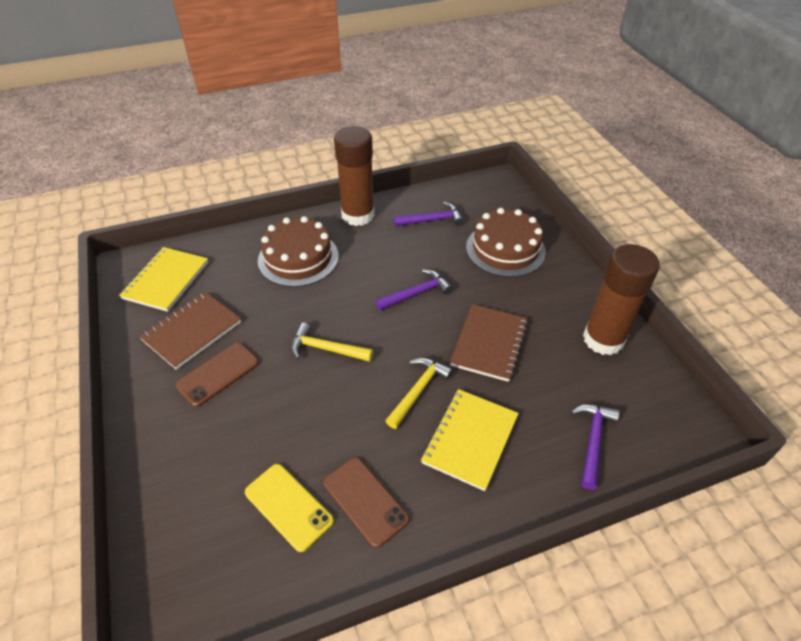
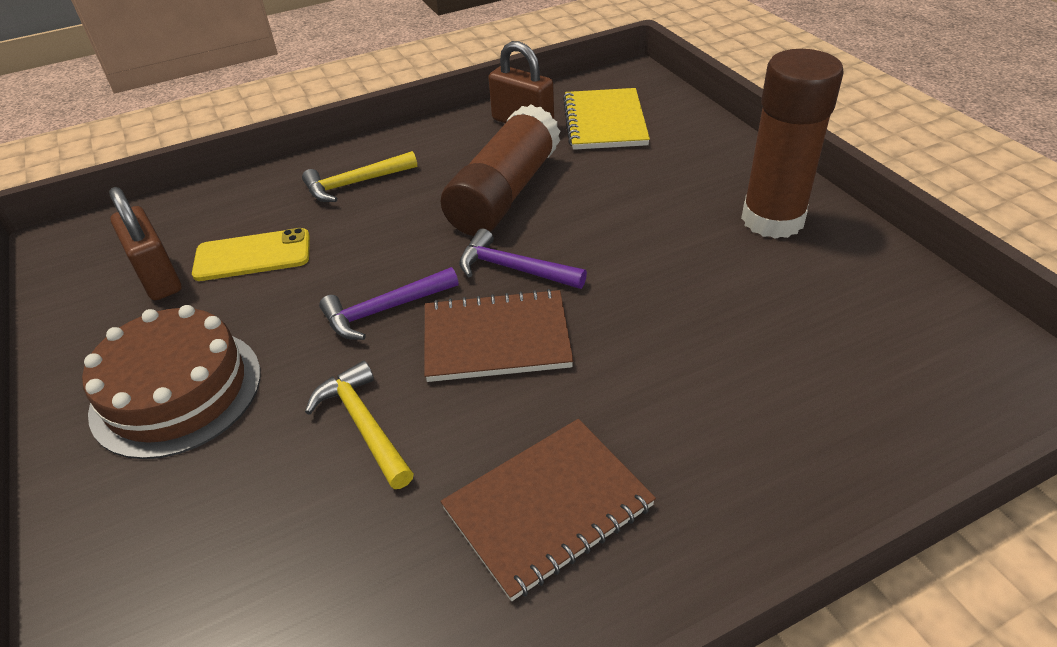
brown cake: 2 -> 1
brown padlock: 0 -> 2
brown phone: 2 -> 0
purple hammer: 3 -> 2
yellow notebook: 2 -> 1

